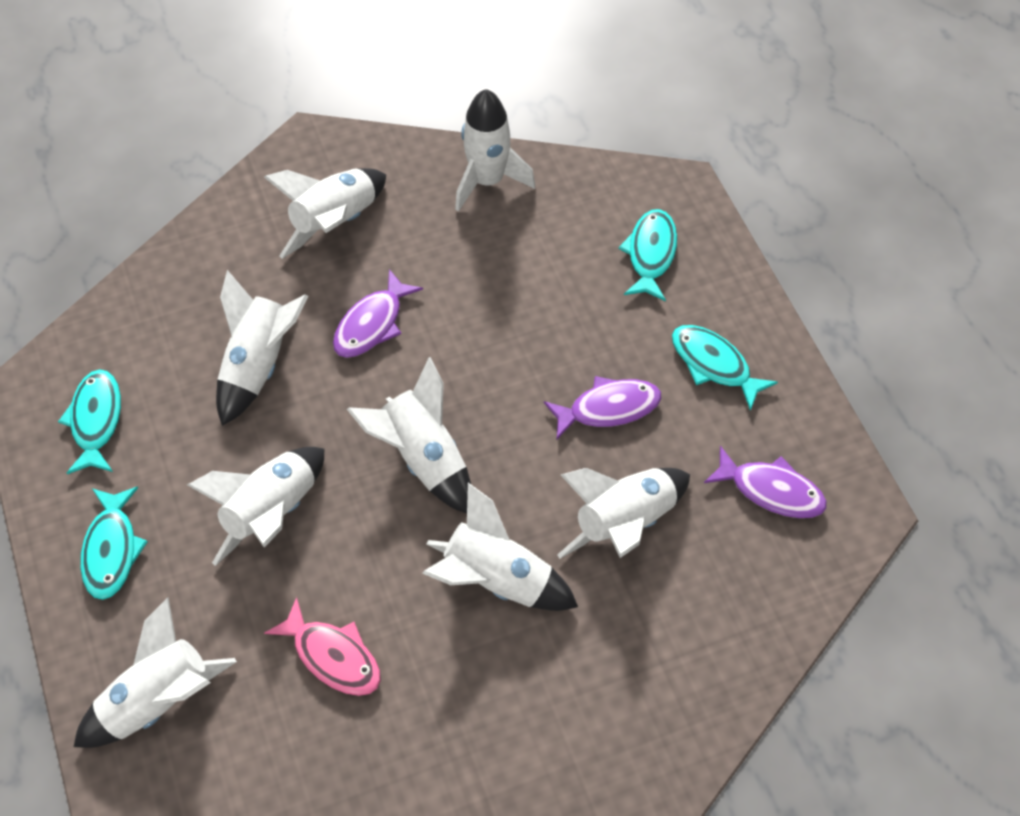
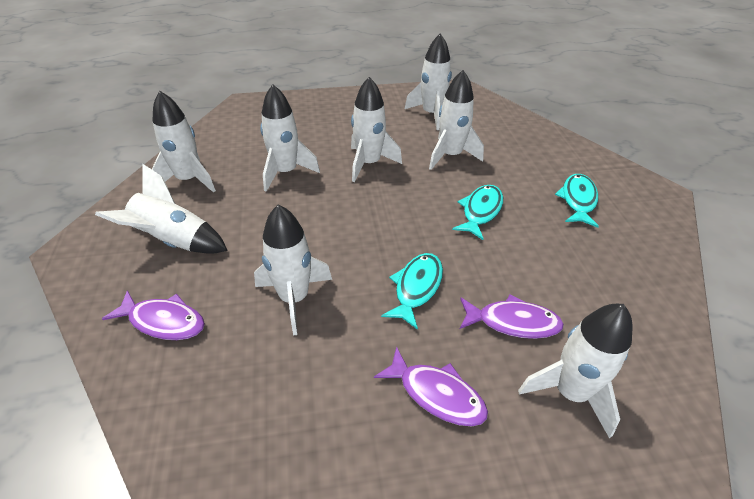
pink fish: 1 -> 0
turquoise fish: 4 -> 3

